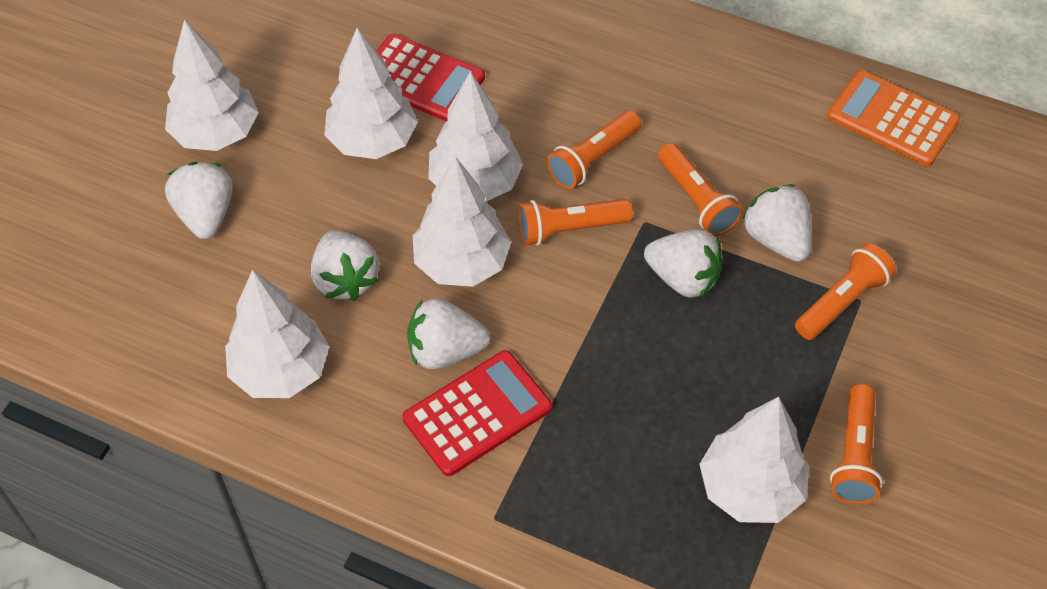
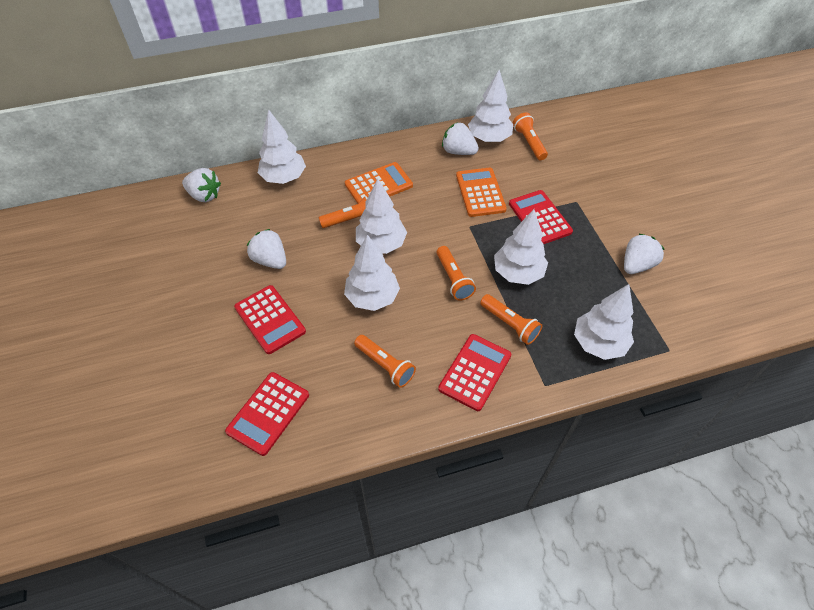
orange calculator: 1 -> 2
red calculator: 2 -> 4
white strawberry: 5 -> 4

